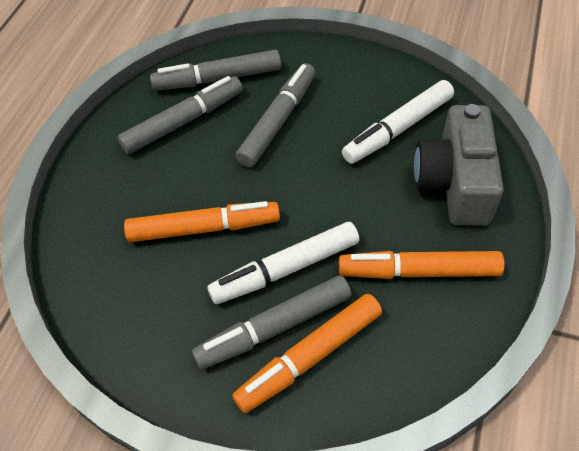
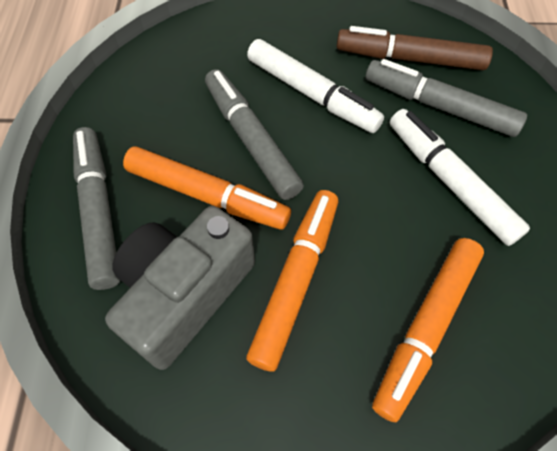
brown marker: 0 -> 1
grey marker: 4 -> 3

